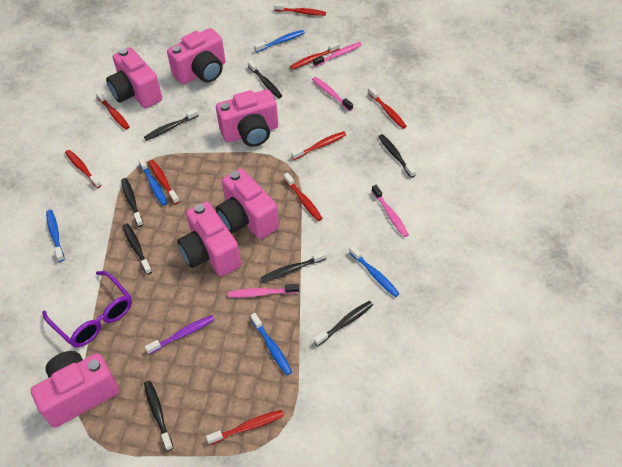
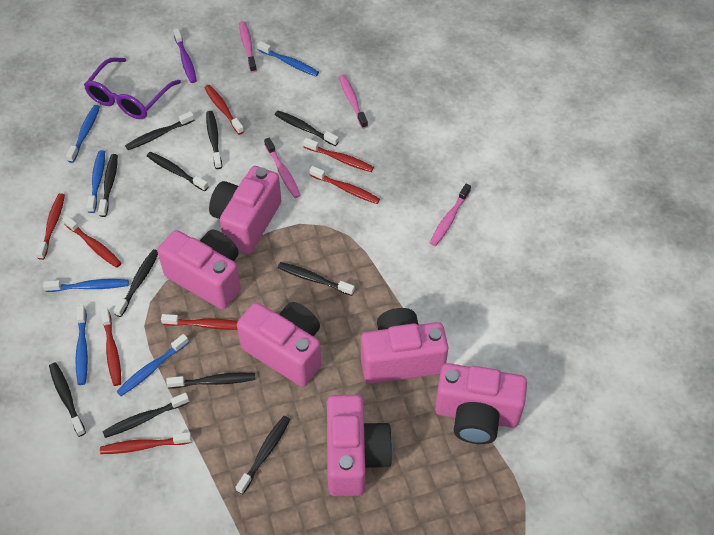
black toothbrush: 8 -> 11
blue toothbrush: 5 -> 6
red toothbrush: 9 -> 8

